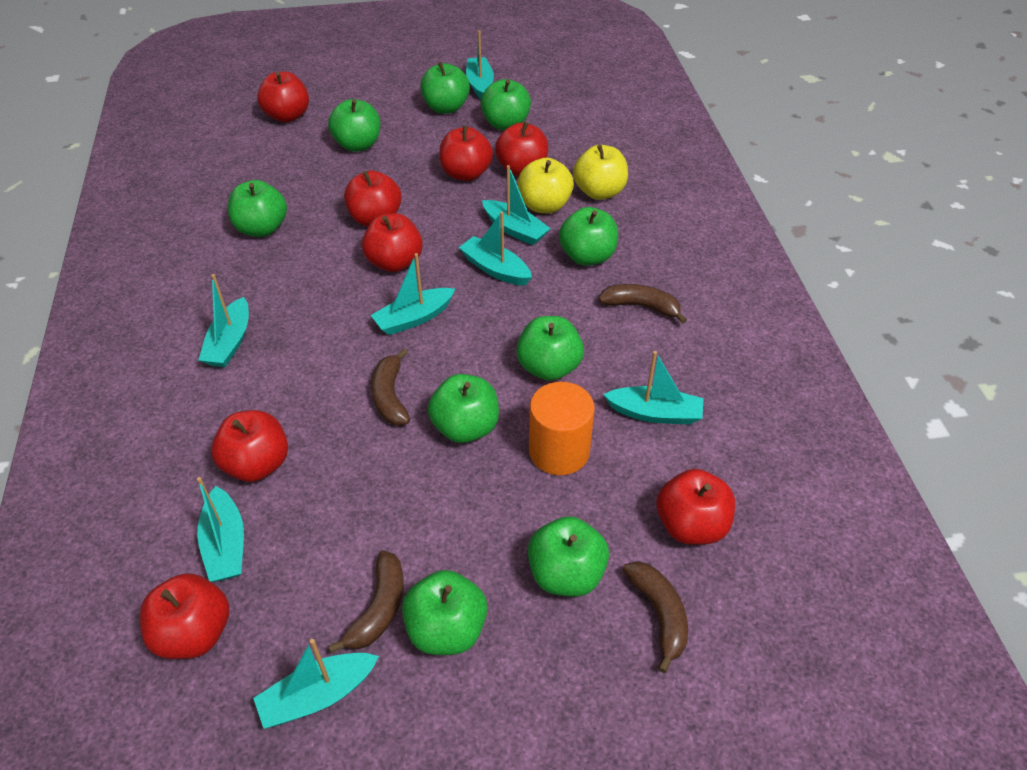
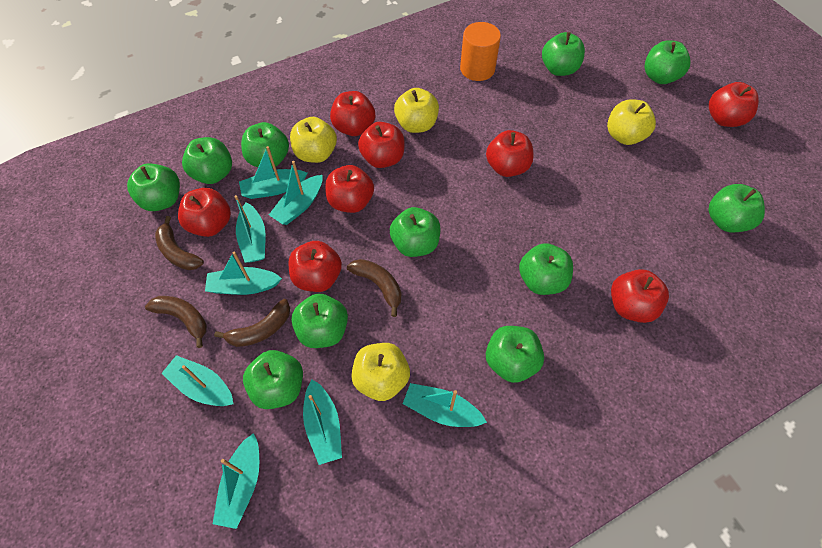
green apple: 9 -> 11
yellow apple: 2 -> 4

